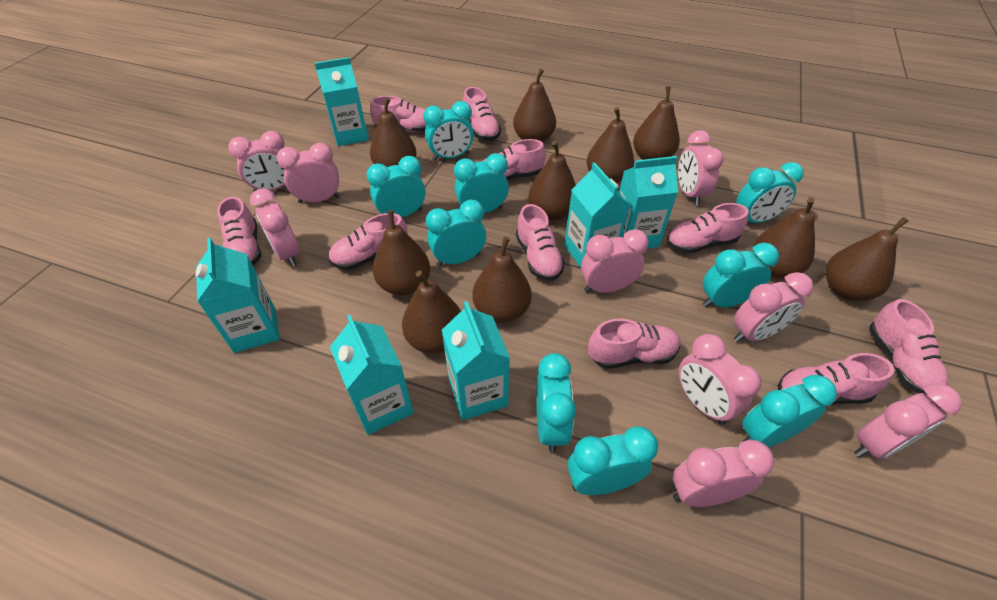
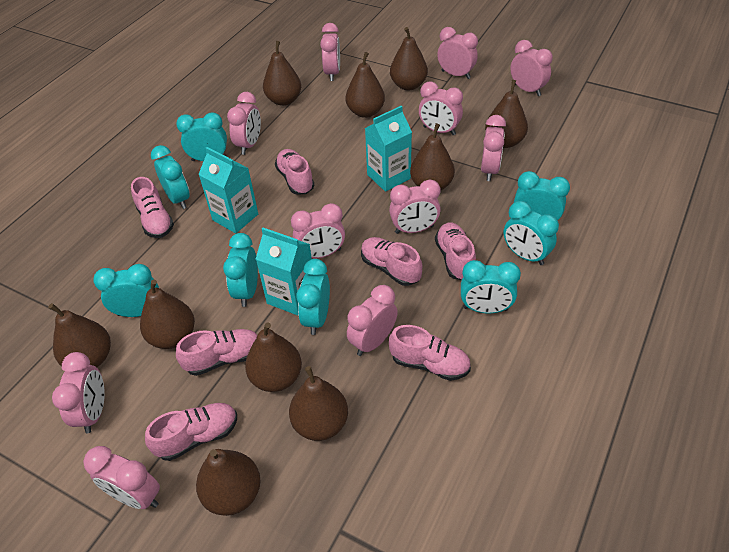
pink clock: 9 -> 11
pink shoe: 10 -> 7
turquoise carton: 6 -> 3
turquoise clock: 9 -> 8

